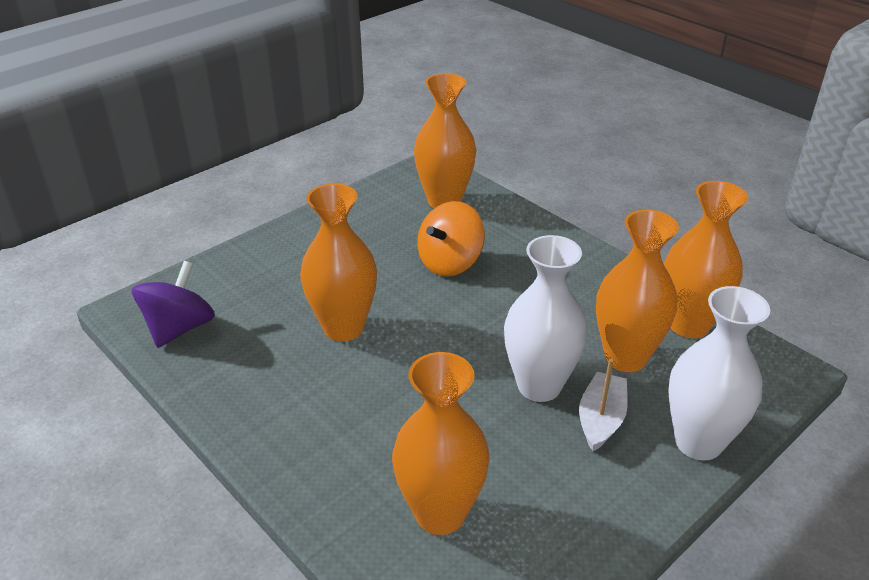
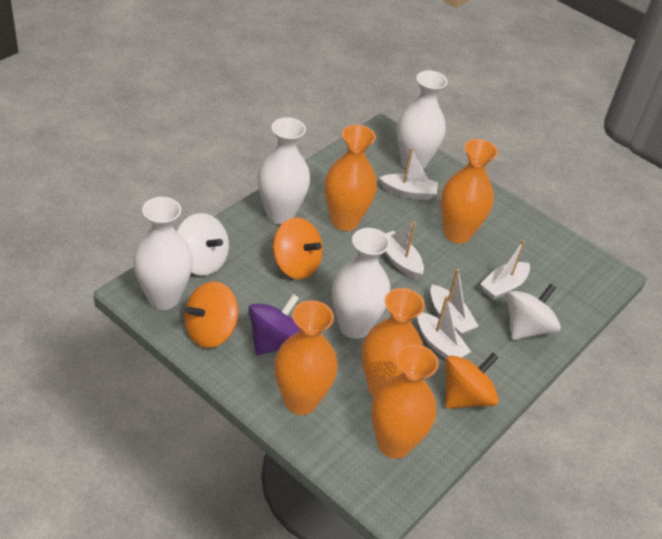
orange spinning top: 1 -> 3
white boat: 1 -> 5
white spinning top: 0 -> 2
white vase: 2 -> 4

